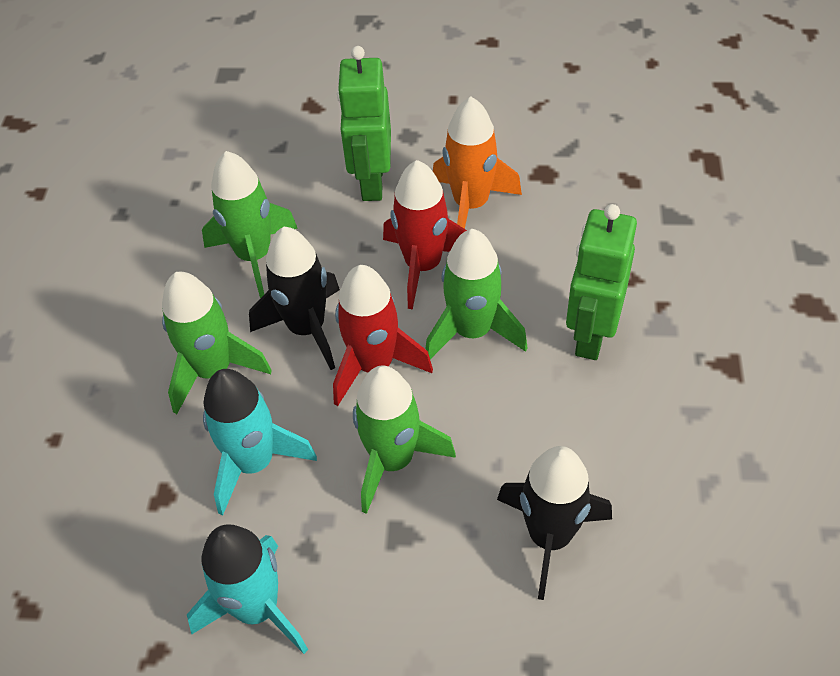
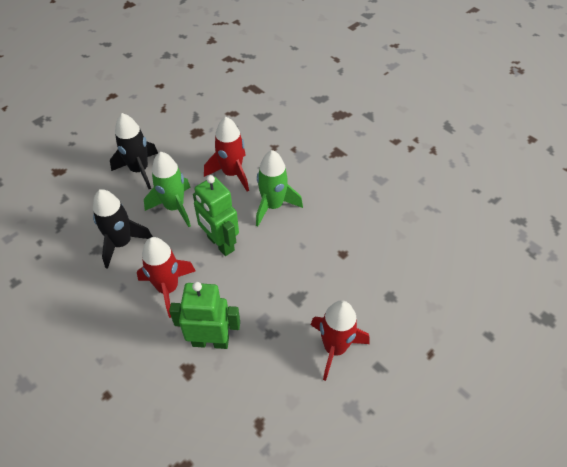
green rocket: 4 -> 2
orange rocket: 1 -> 0
red rocket: 2 -> 3
turquoise rocket: 2 -> 0

